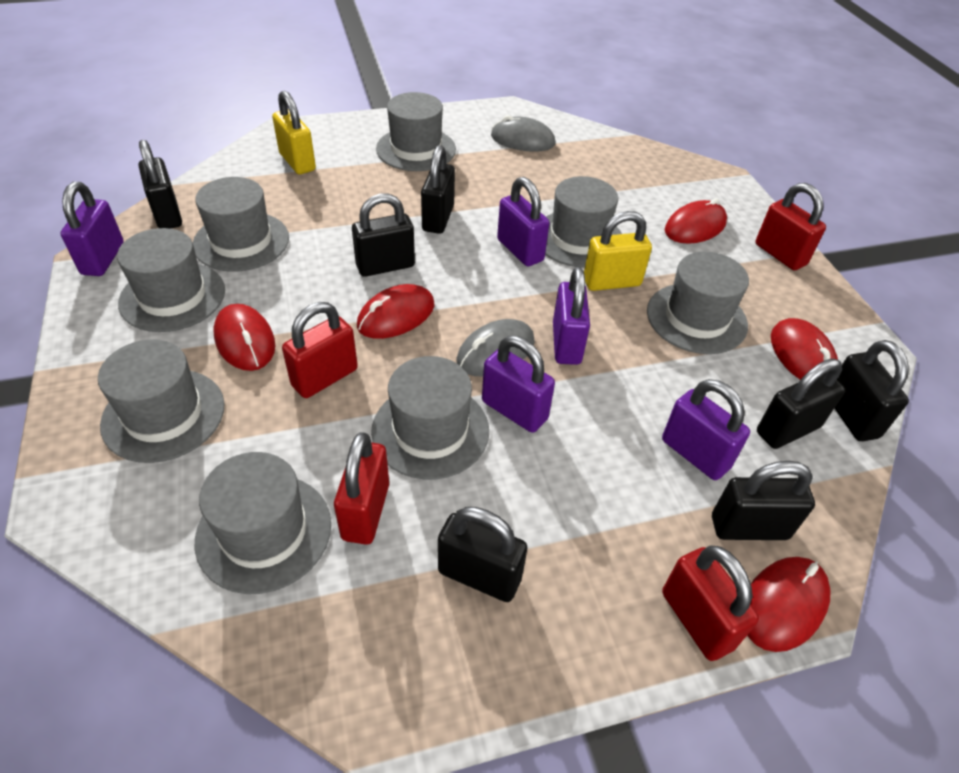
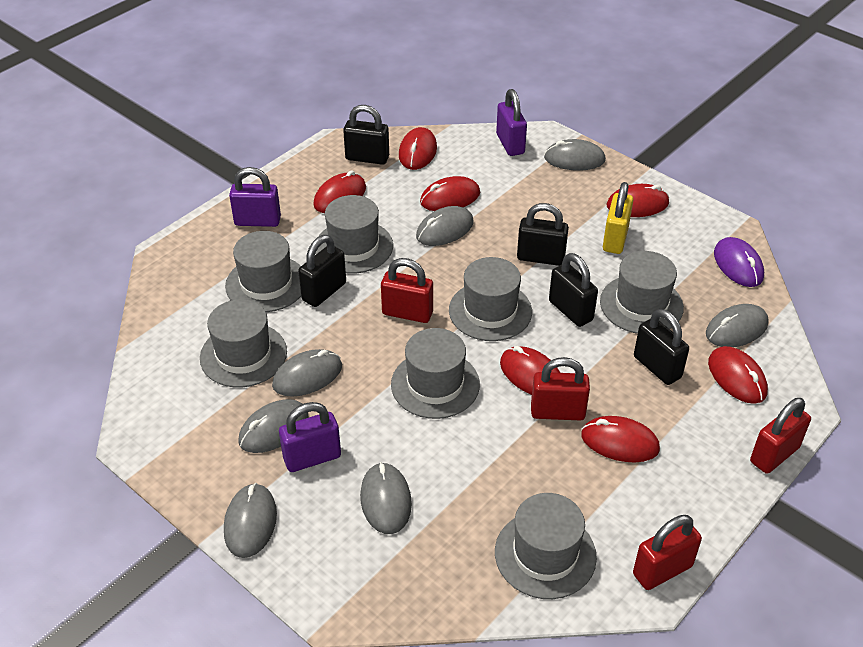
black padlock: 7 -> 5
grey hat: 8 -> 7
grey mouse: 2 -> 7
purple mouse: 0 -> 1
purple padlock: 5 -> 3
red mouse: 5 -> 7
yellow padlock: 2 -> 1

